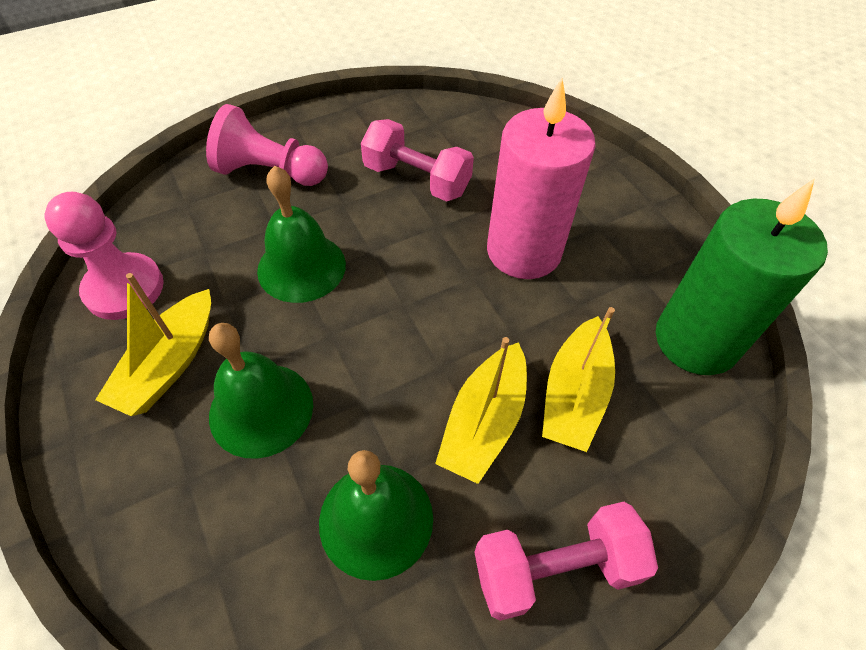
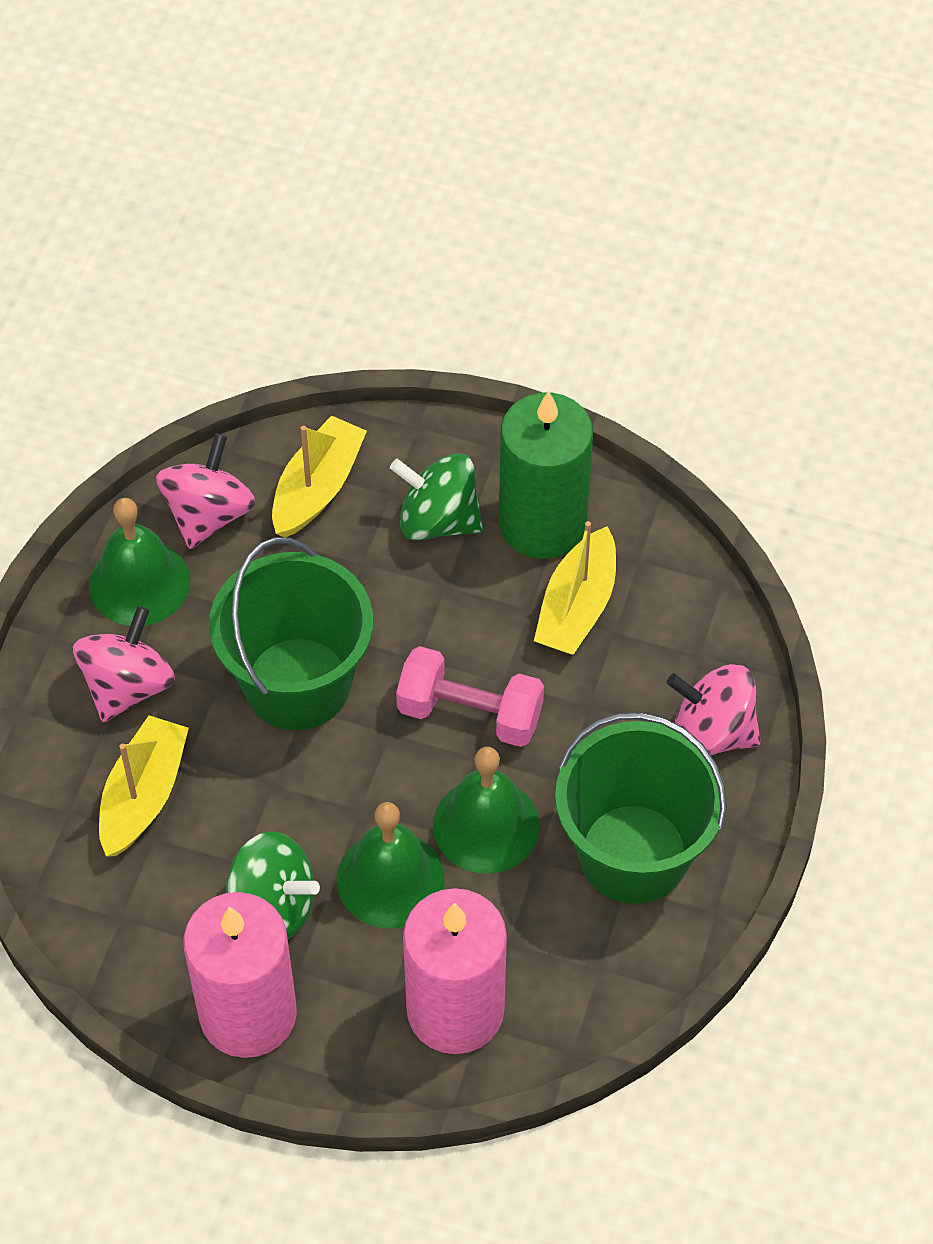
green bucket: 0 -> 2
green spinning top: 0 -> 2
pink candle: 1 -> 2
pink dumbbell: 2 -> 1
pink pawn: 2 -> 0
pink spinning top: 0 -> 3

